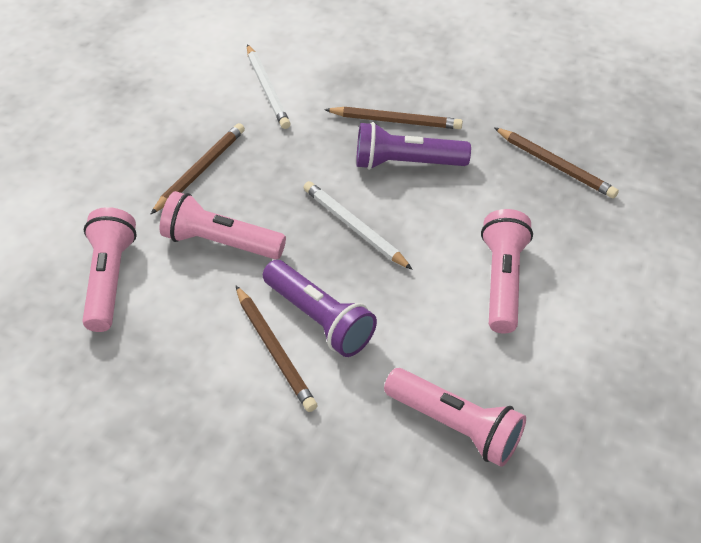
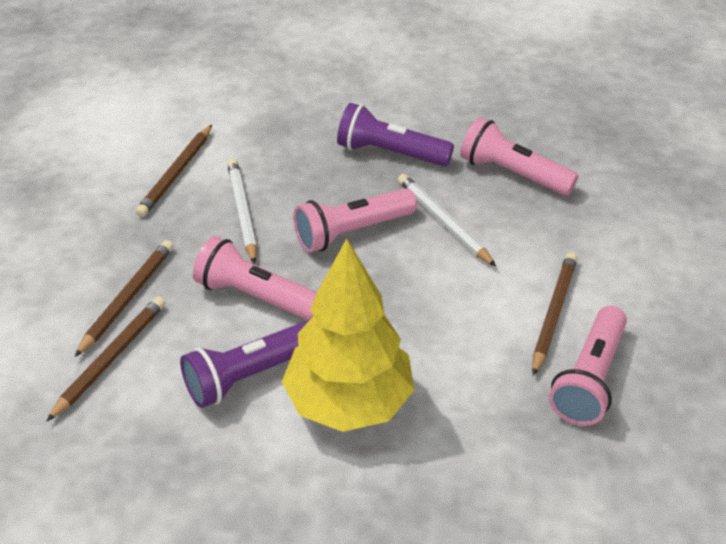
yellow tree: 0 -> 1

